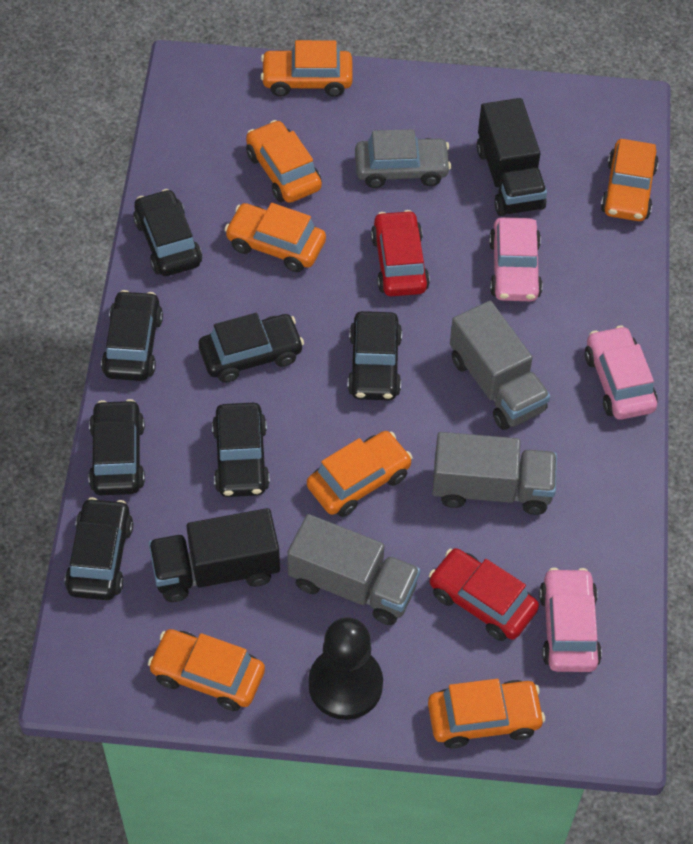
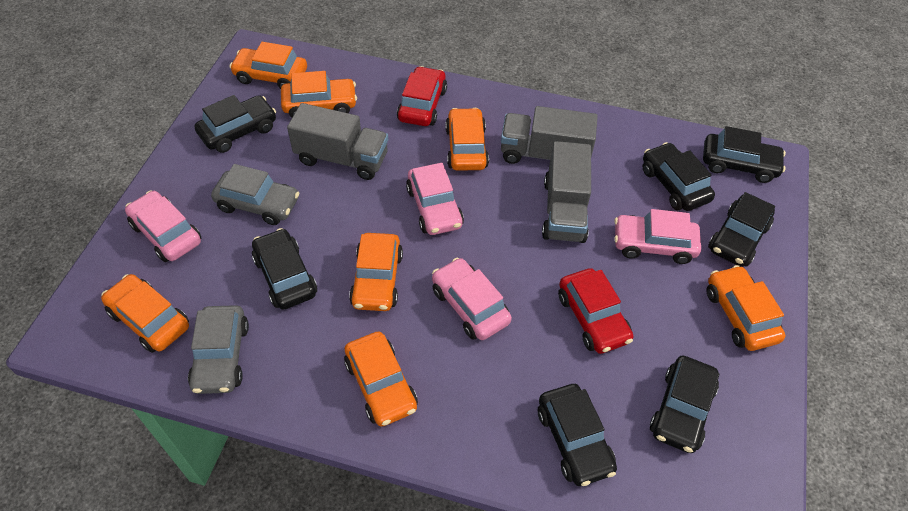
black pawn: 1 -> 0
black truck: 2 -> 0
grey car: 1 -> 2
pink car: 3 -> 4

